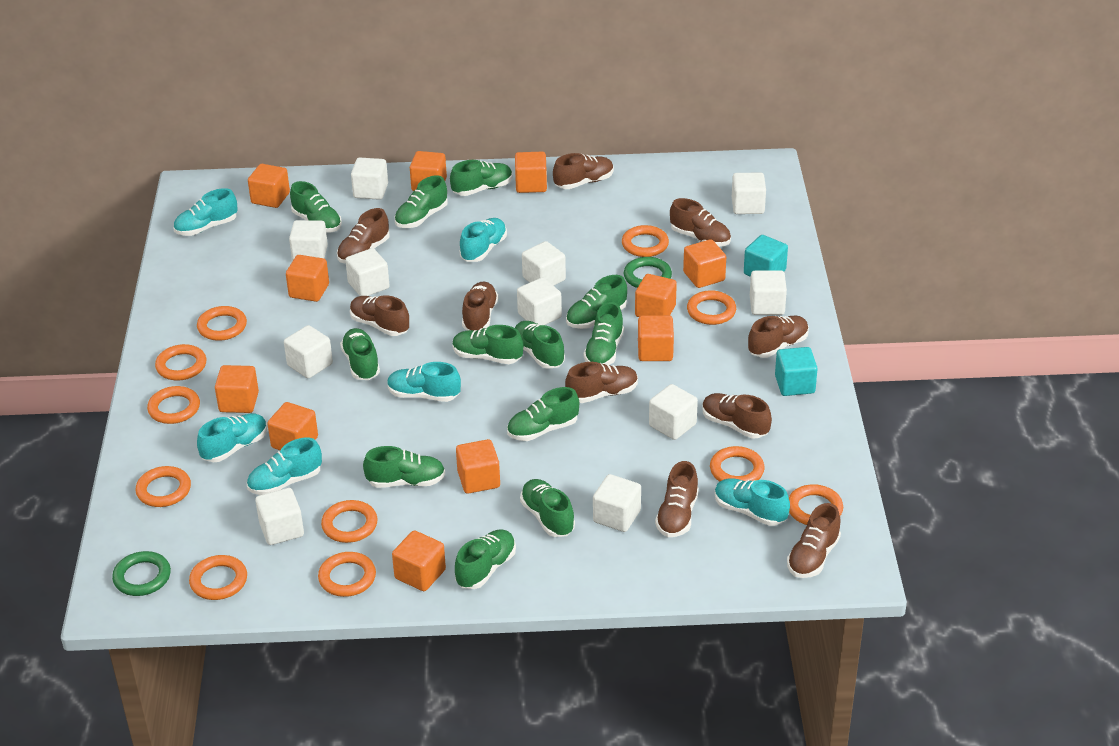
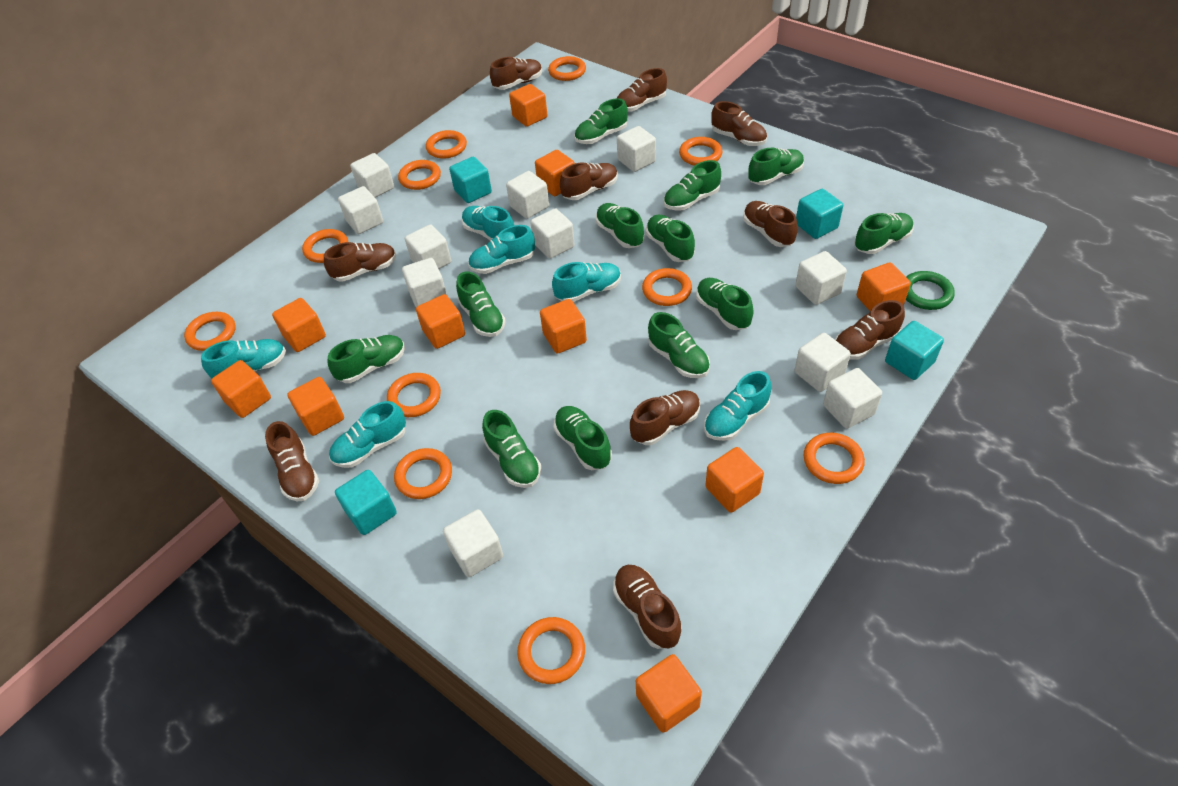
green ring: 2 -> 1
orange cube: 11 -> 10
turquoise cube: 2 -> 4

